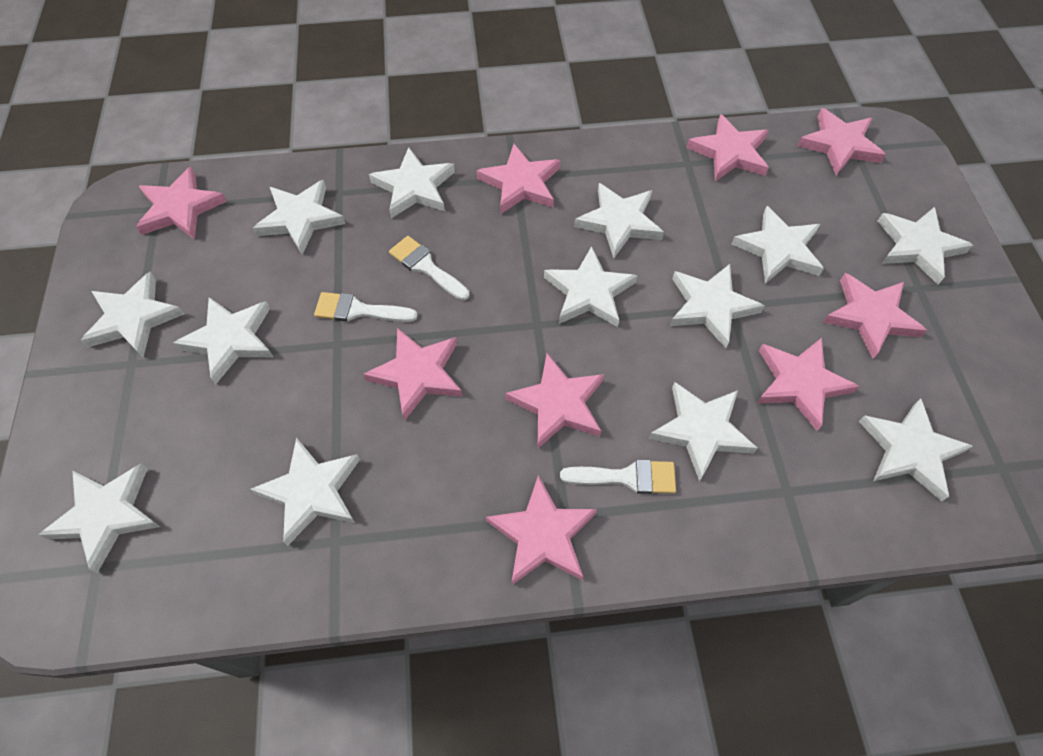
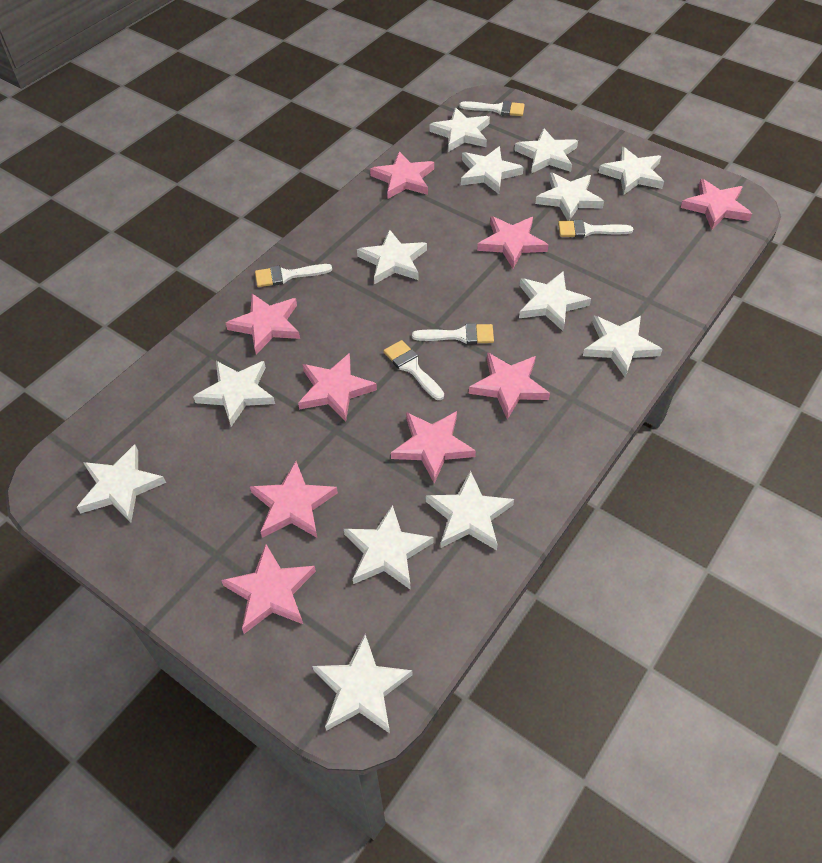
white brush: 3 -> 5

